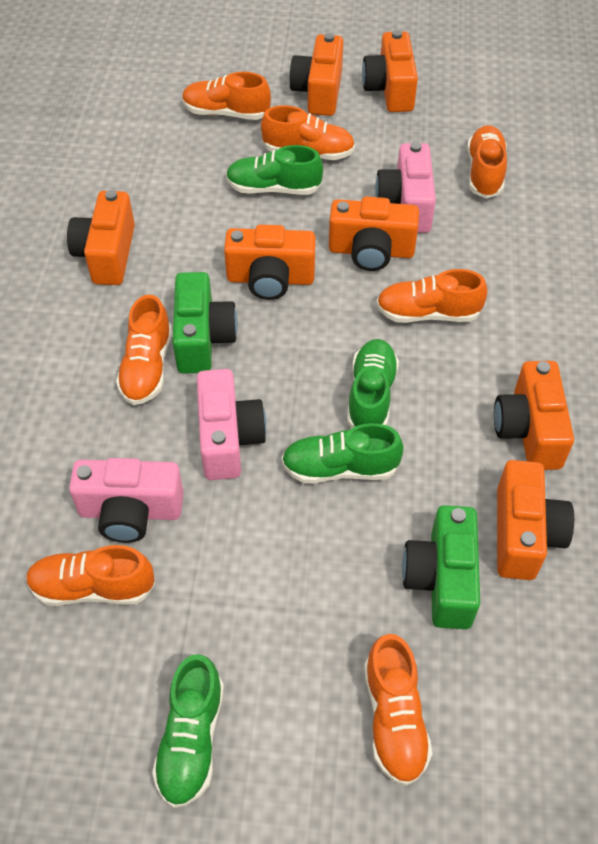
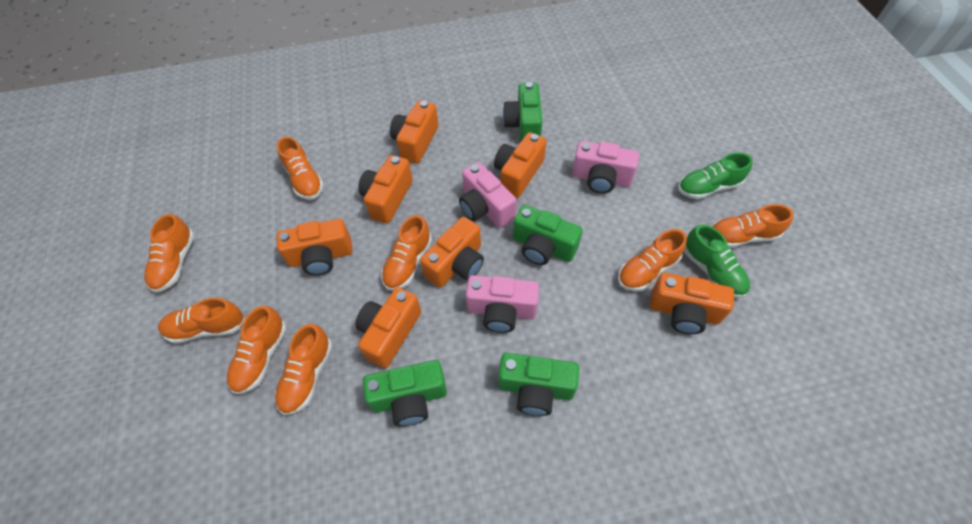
green camera: 2 -> 4
green shoe: 4 -> 2
orange shoe: 7 -> 8

